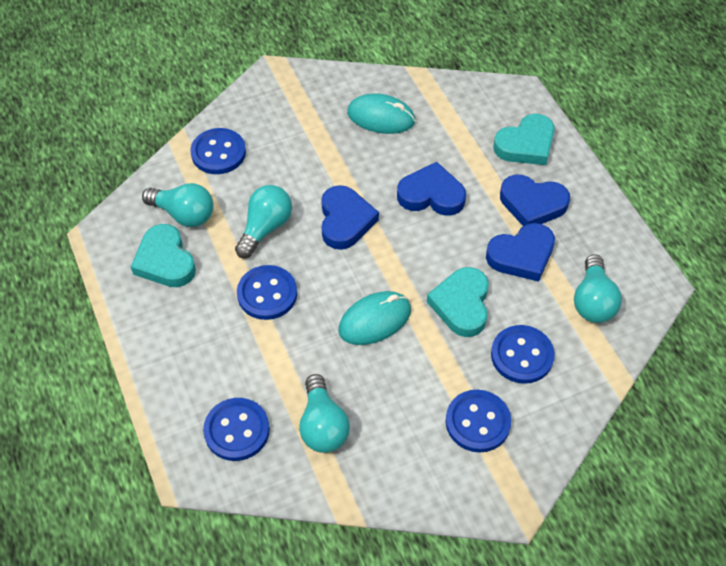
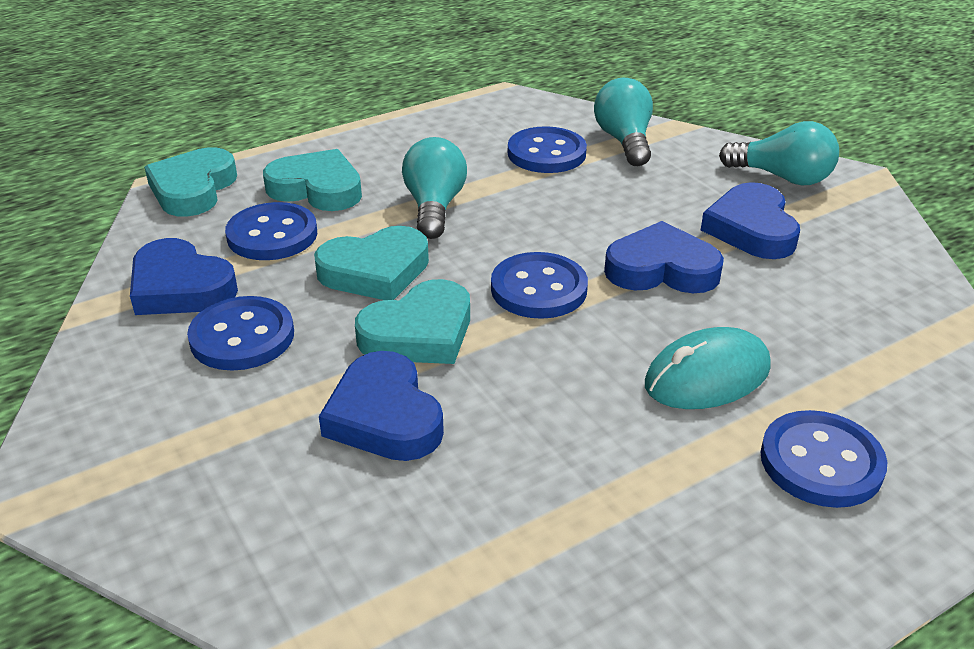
turquoise heart: 3 -> 4
turquoise light bulb: 4 -> 3
turquoise mouse: 2 -> 1

